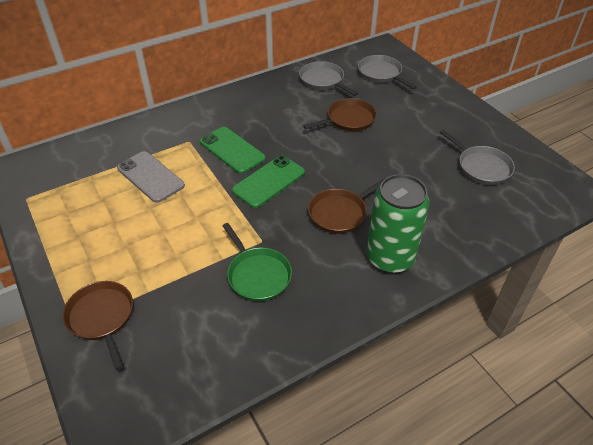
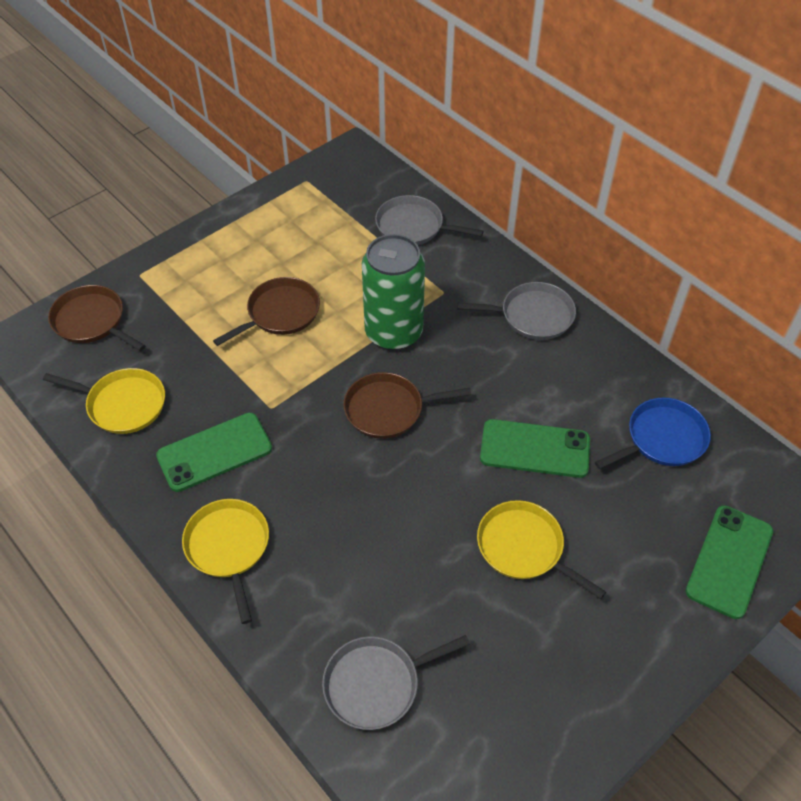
blue pan: 0 -> 1
green pan: 1 -> 0
green phone: 2 -> 3
grey phone: 1 -> 0
yellow pan: 0 -> 3

